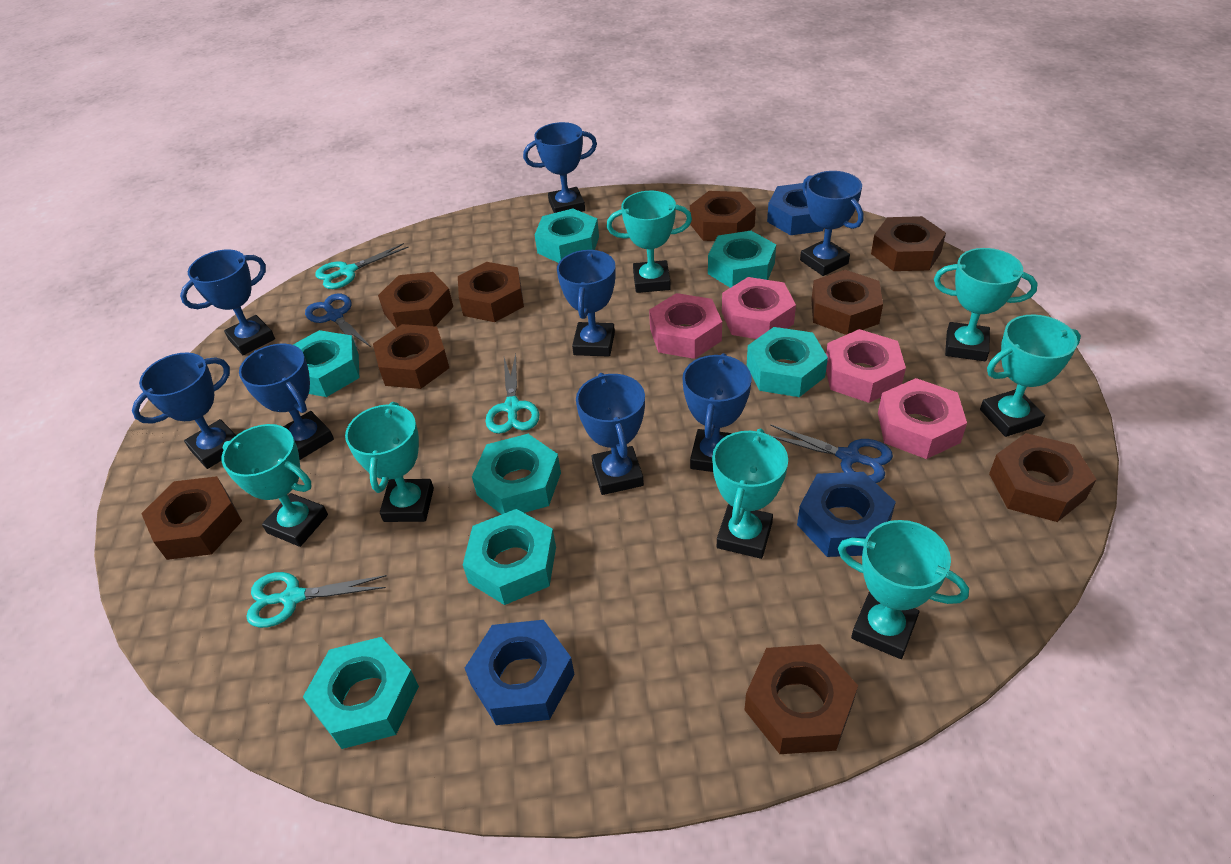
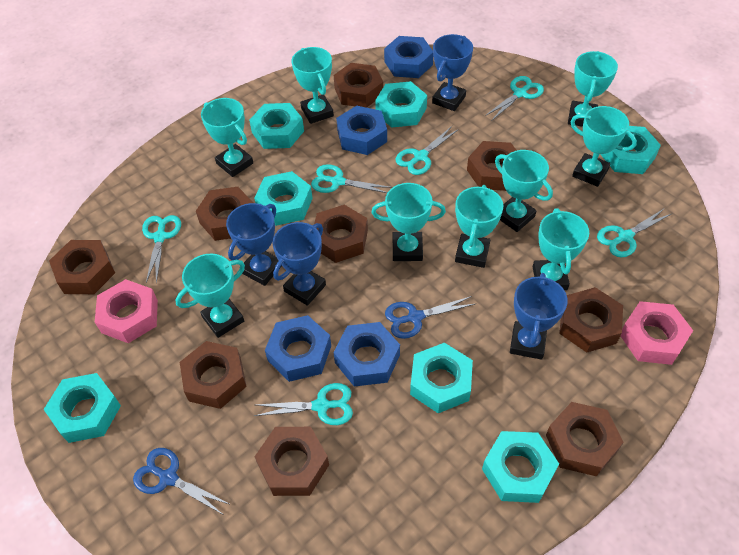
blue nut: 3 -> 4
blue trophy: 8 -> 4
pink nut: 4 -> 2
turquoise scissors: 3 -> 6
turquoise trophy: 7 -> 9

